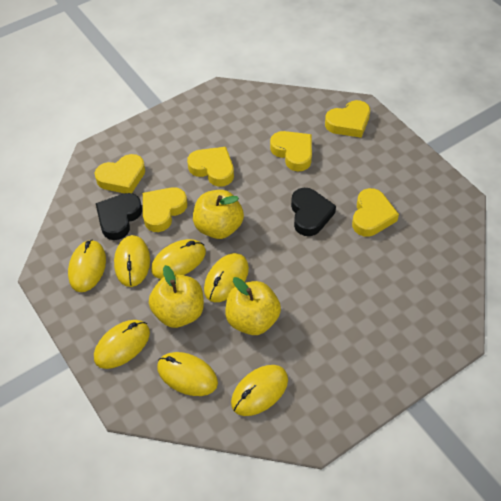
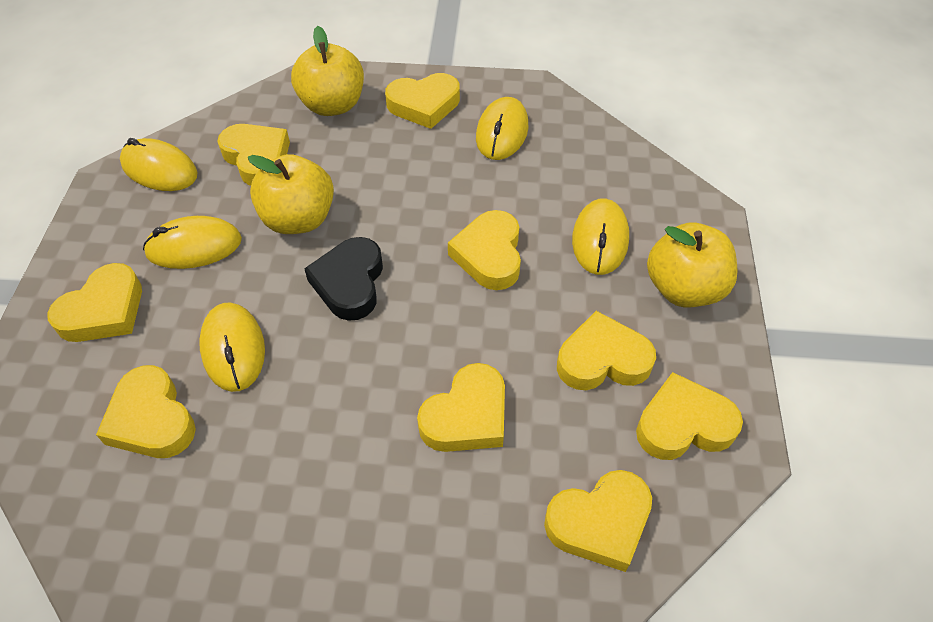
black heart: 2 -> 1
yellow heart: 6 -> 9
yellow mouse: 7 -> 5

